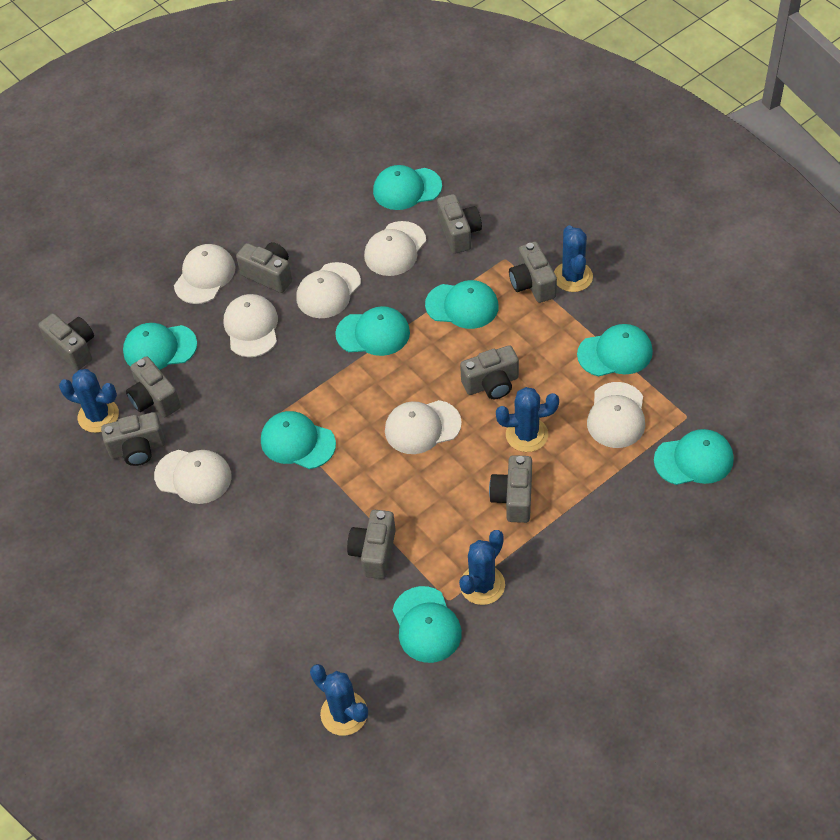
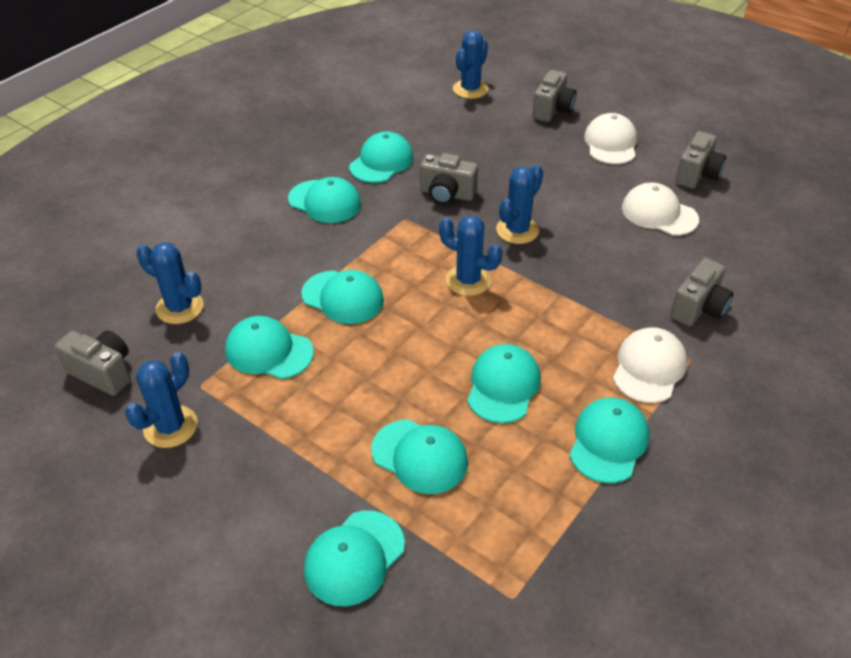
grey camera: 9 -> 5
white cap: 7 -> 3

